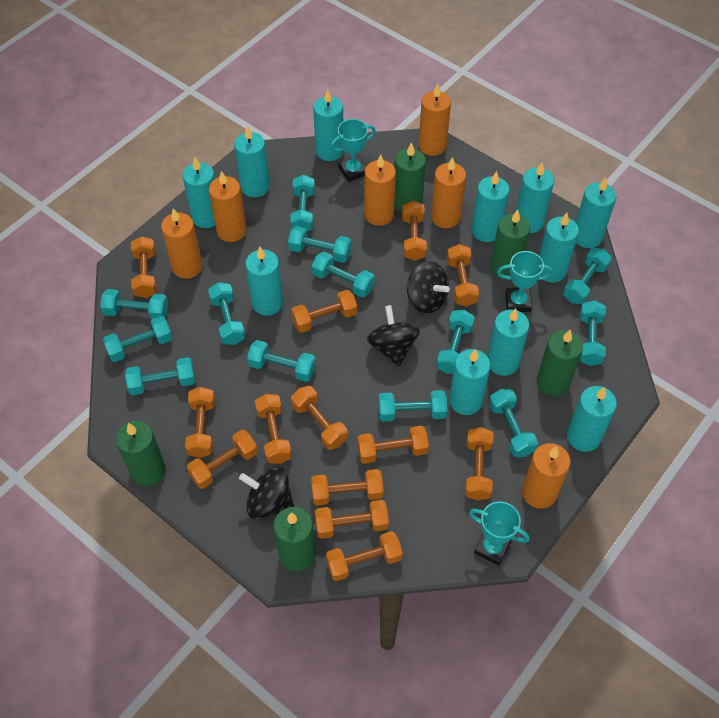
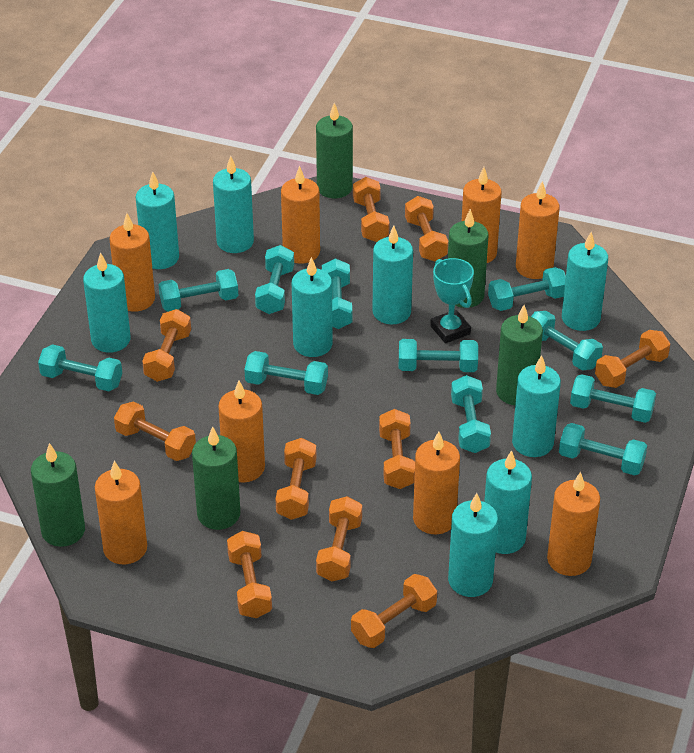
black spinning top: 3 -> 0
orange candle: 6 -> 8
orange dumbbell: 13 -> 10
turquoise candle: 11 -> 9
turquoise dumbbell: 13 -> 11
turquoise trophy: 3 -> 1

